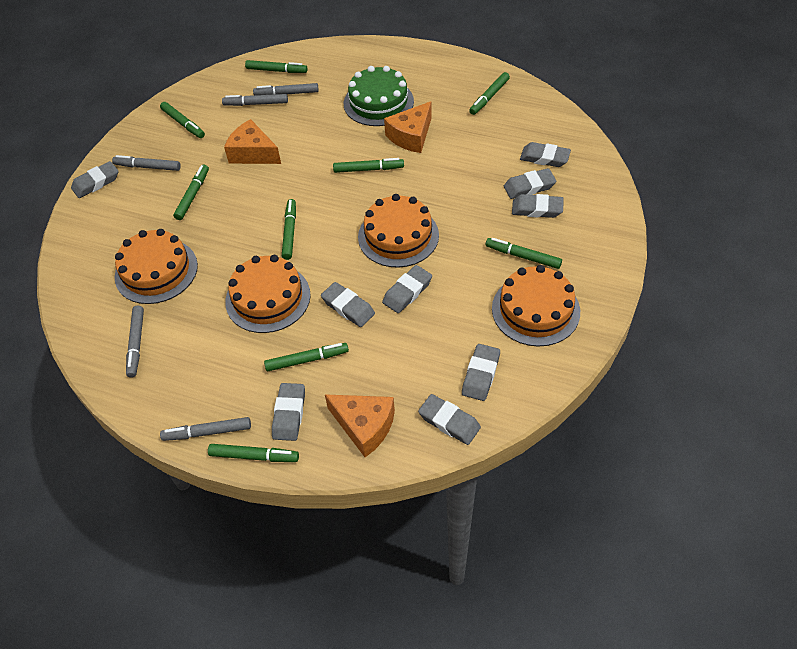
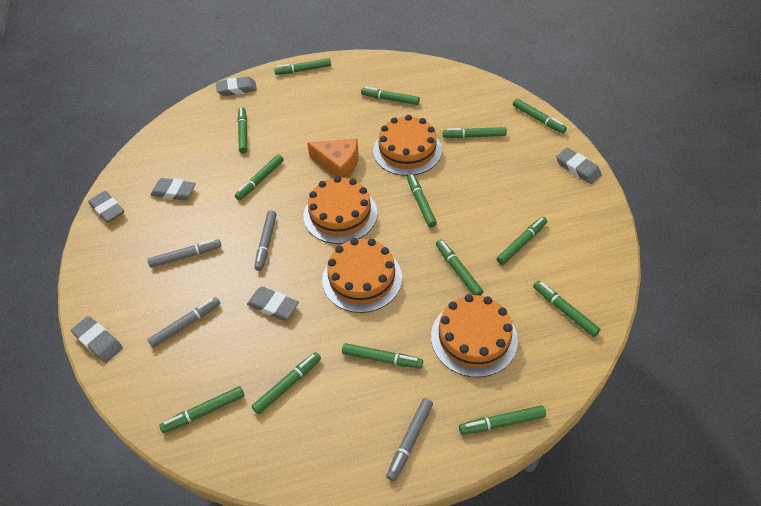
green cake: 1 -> 0
green marker: 9 -> 14
grey eraser: 9 -> 6
grey marker: 5 -> 4
orange cheese: 3 -> 1

